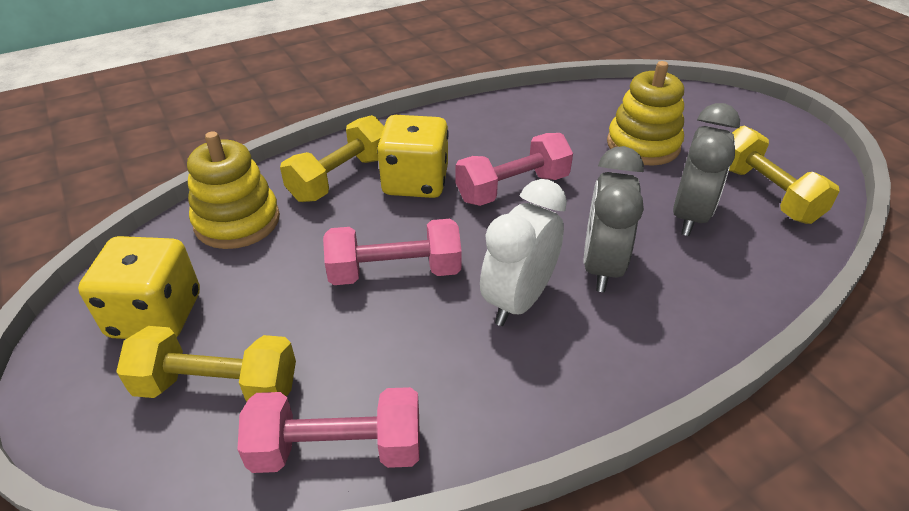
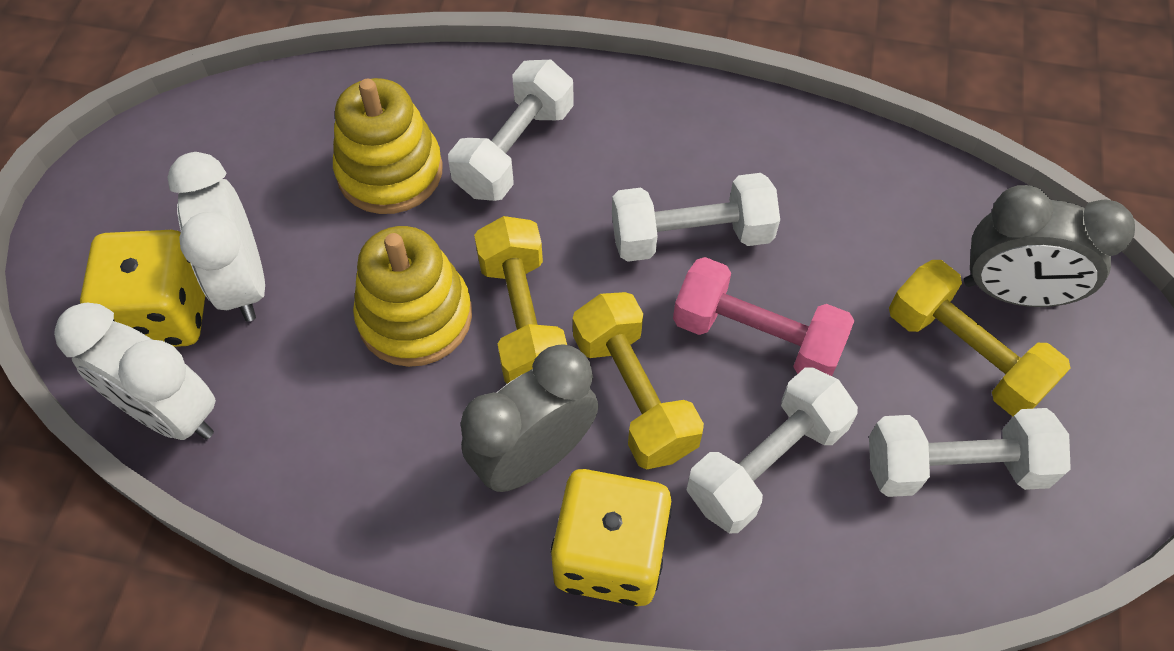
pink dumbbell: 3 -> 1
white clock: 1 -> 2
white dumbbell: 0 -> 4

